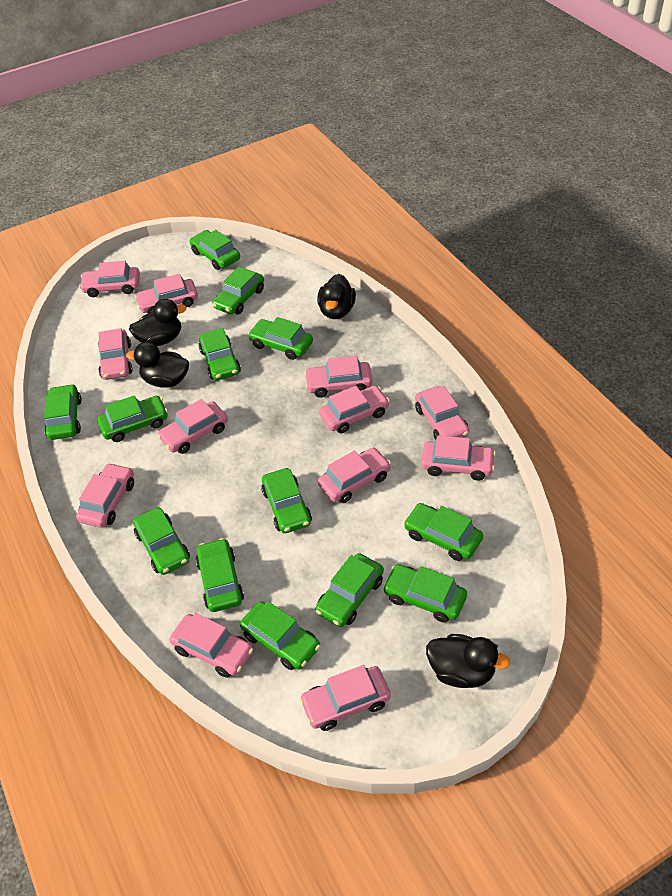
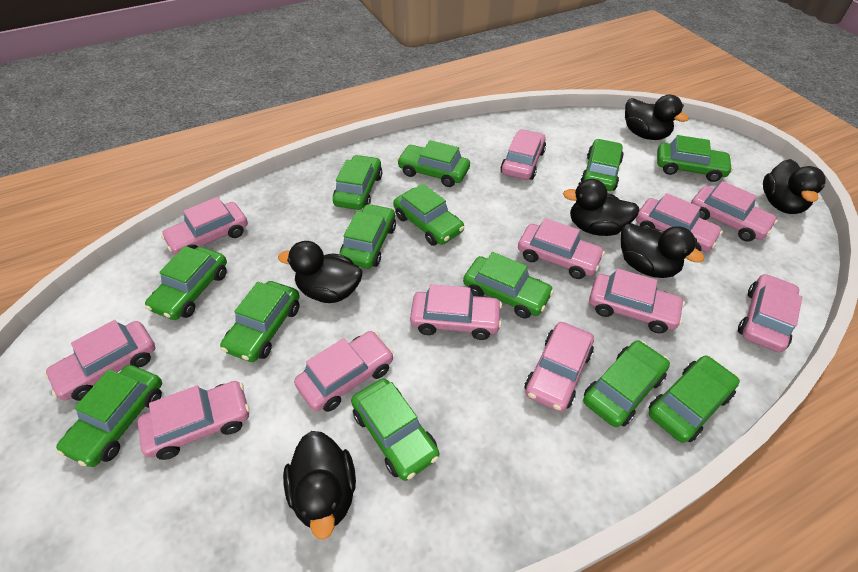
black duck: 4 -> 6

